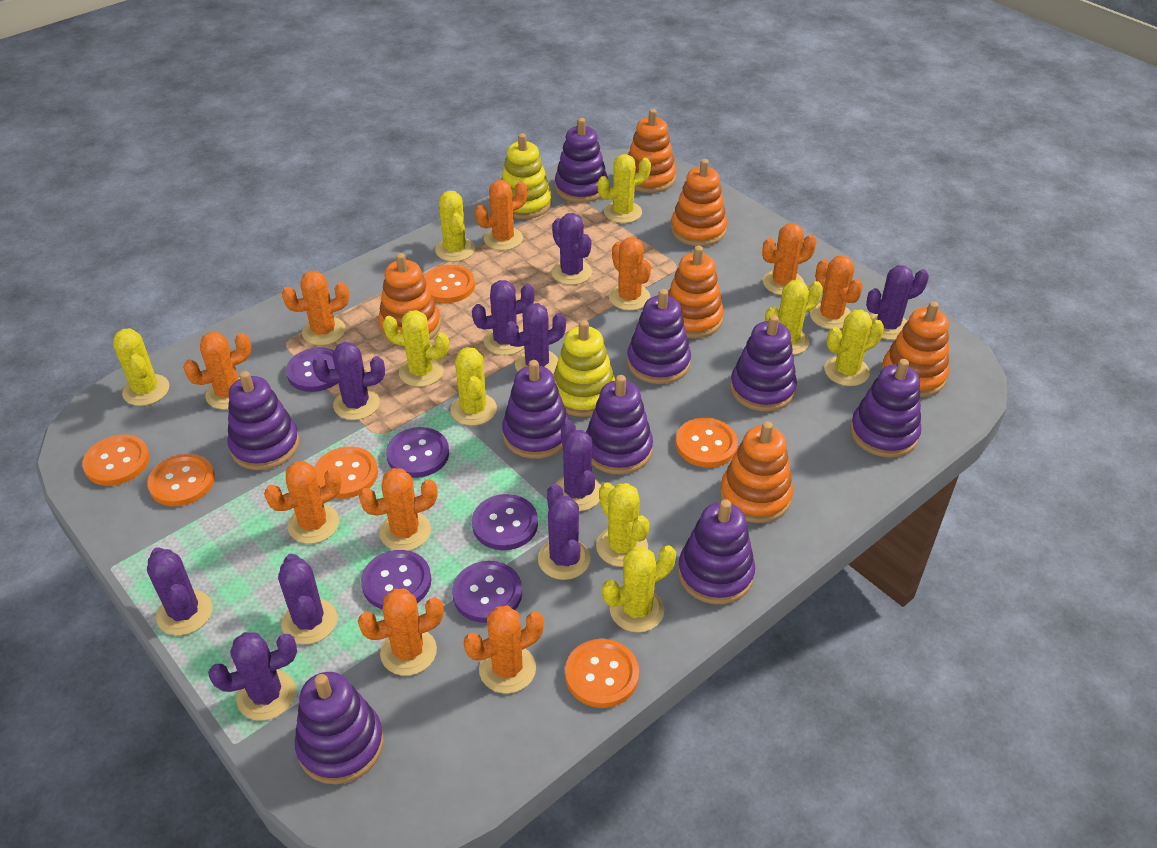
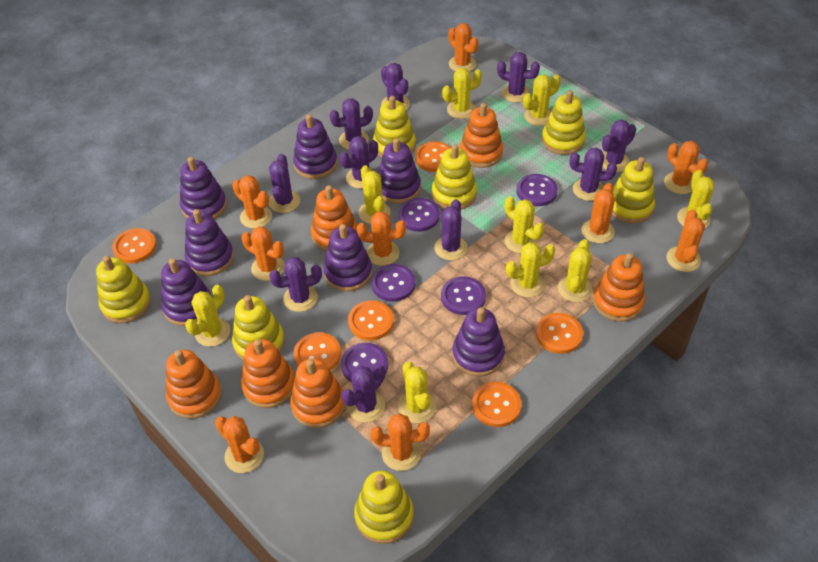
orange cactus: 10 -> 9
purple stacking toy: 9 -> 7
yellow stacking toy: 2 -> 7

